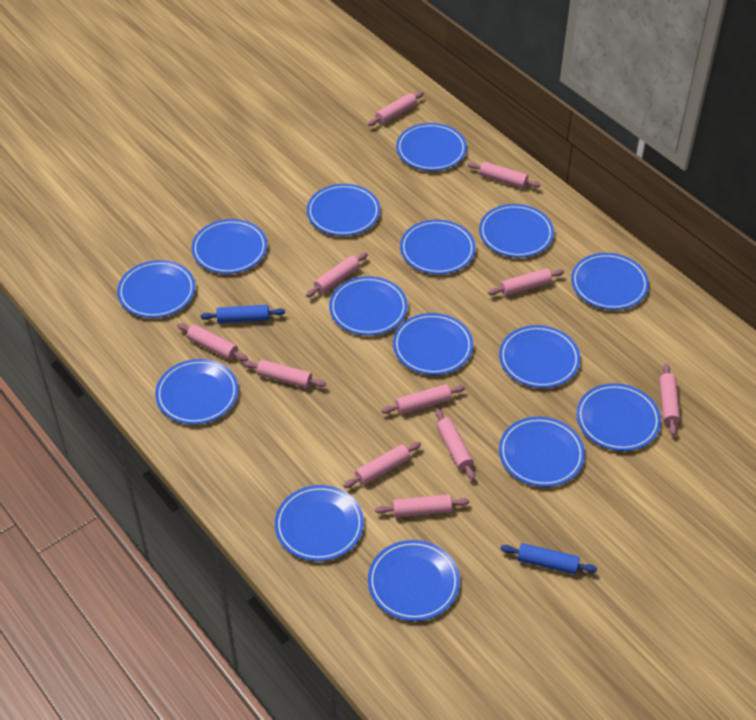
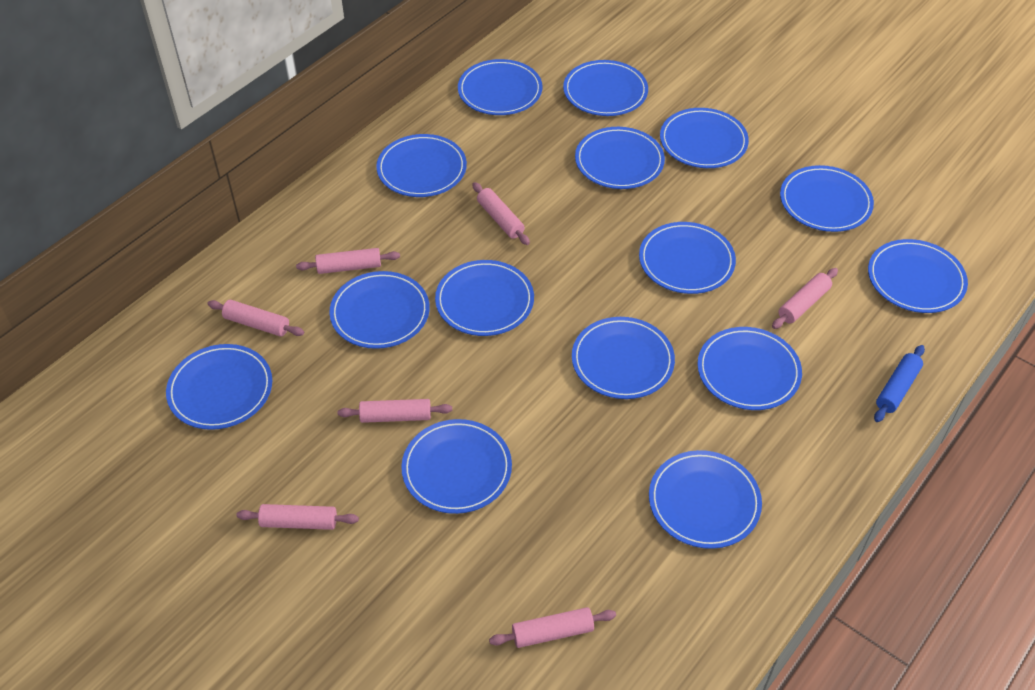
blue rolling pin: 2 -> 1
pink rolling pin: 11 -> 7

